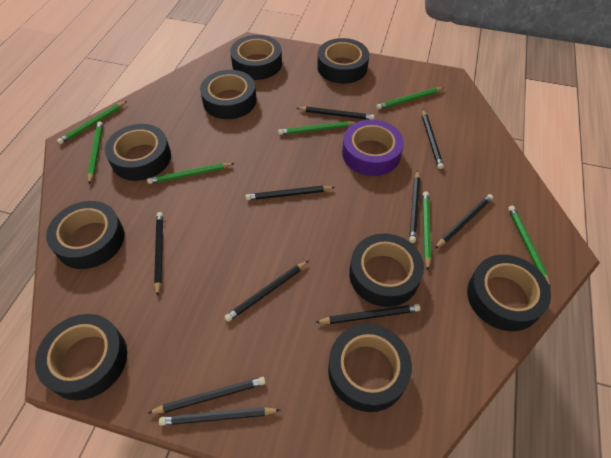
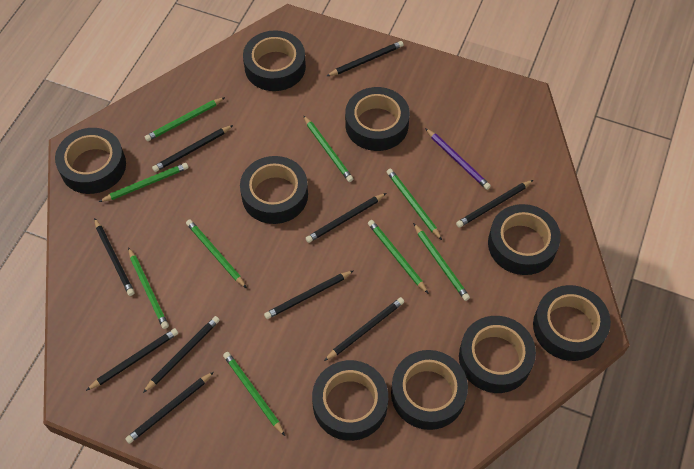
green pencil: 7 -> 9
purple pencil: 0 -> 1
purple tape: 1 -> 0

